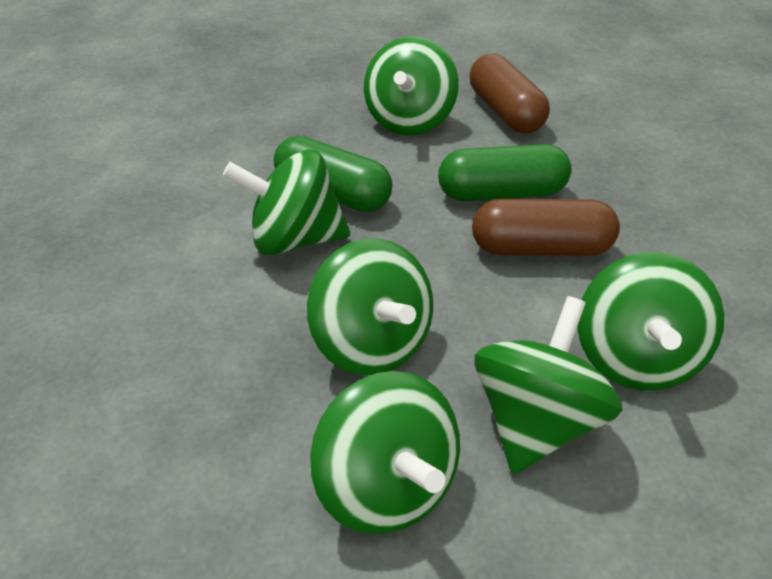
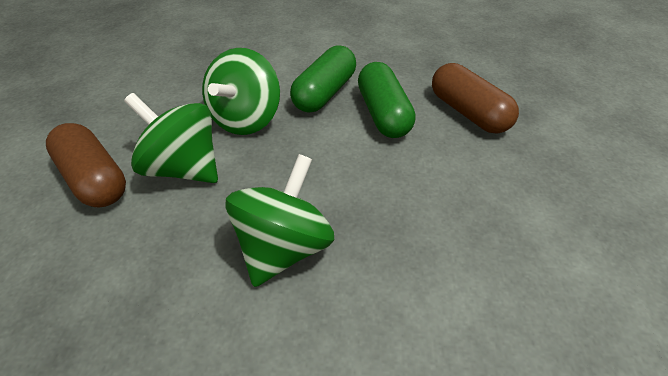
green spinning top: 6 -> 3

